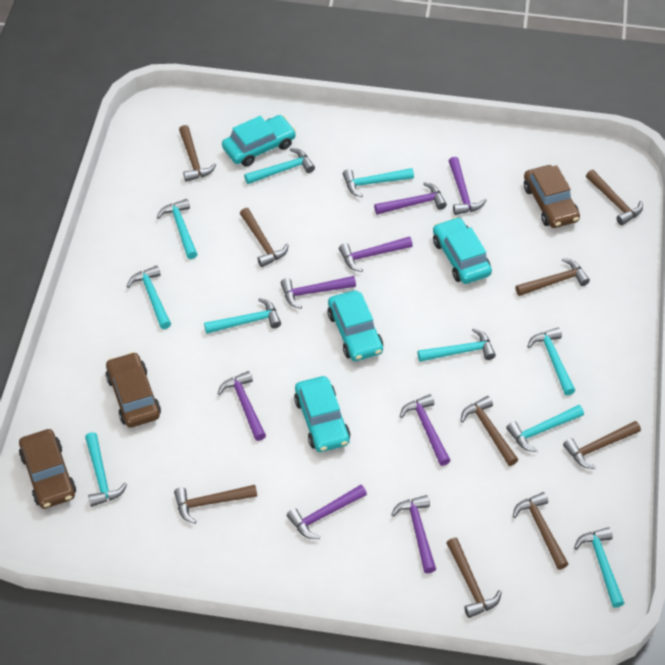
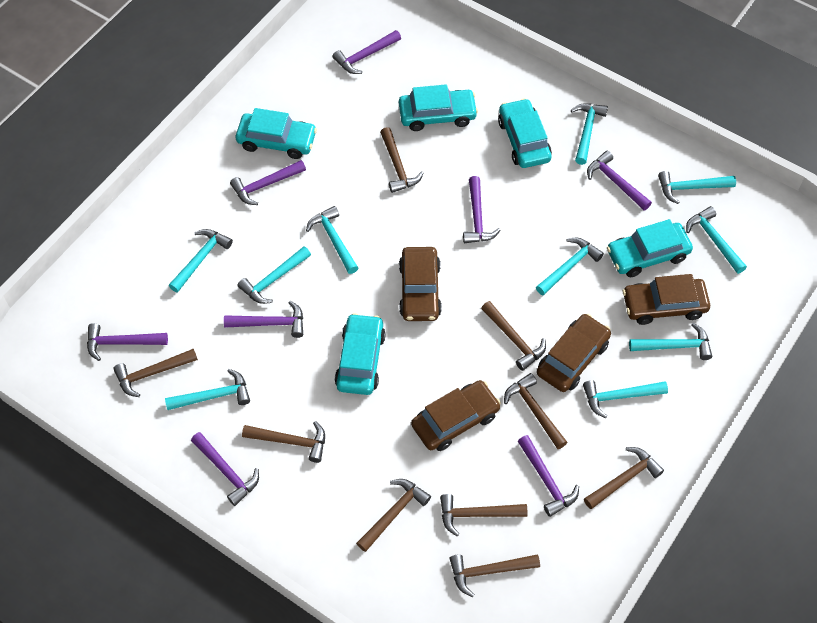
brown car: 3 -> 4
turquoise car: 4 -> 5

